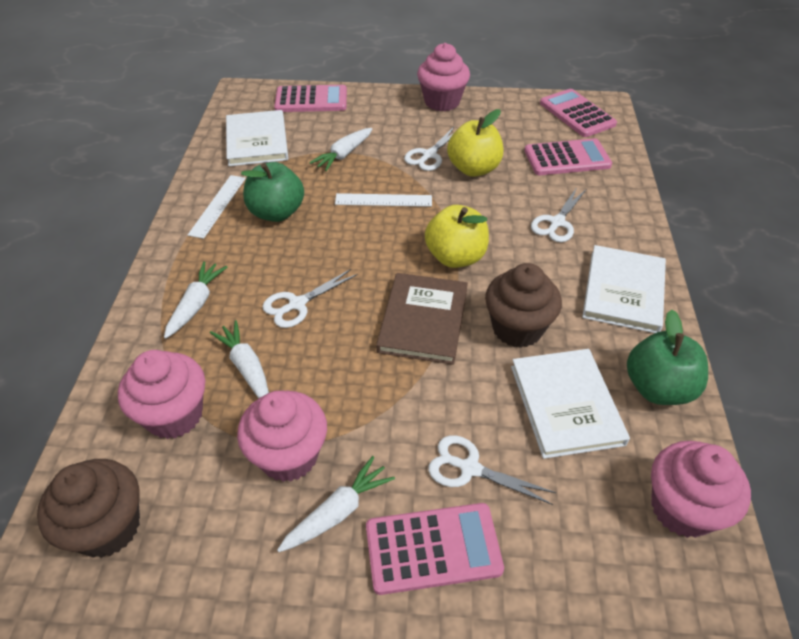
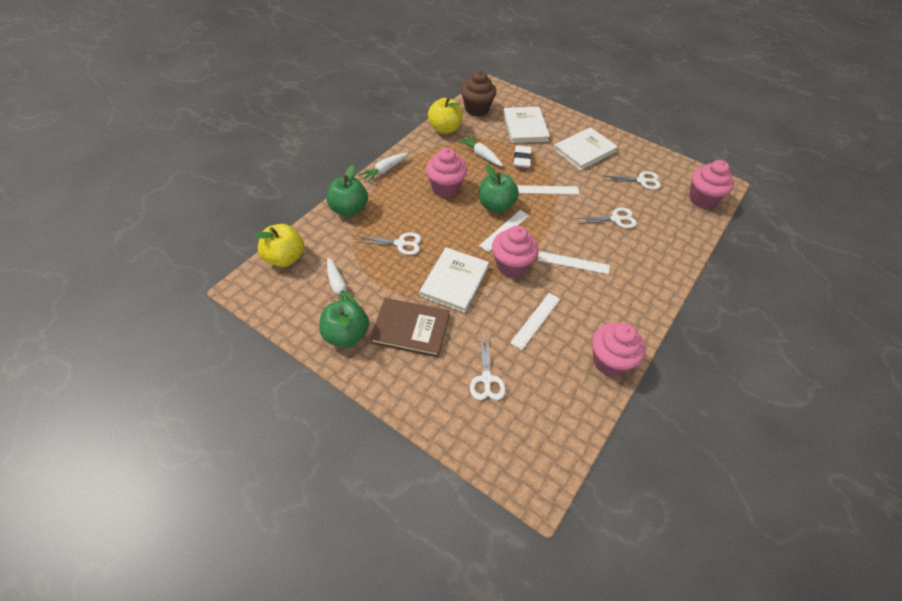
brown cupcake: 2 -> 1
green apple: 2 -> 3
pink calculator: 4 -> 0
white carrot: 4 -> 3
white eraser: 0 -> 1
white ruler: 2 -> 4

